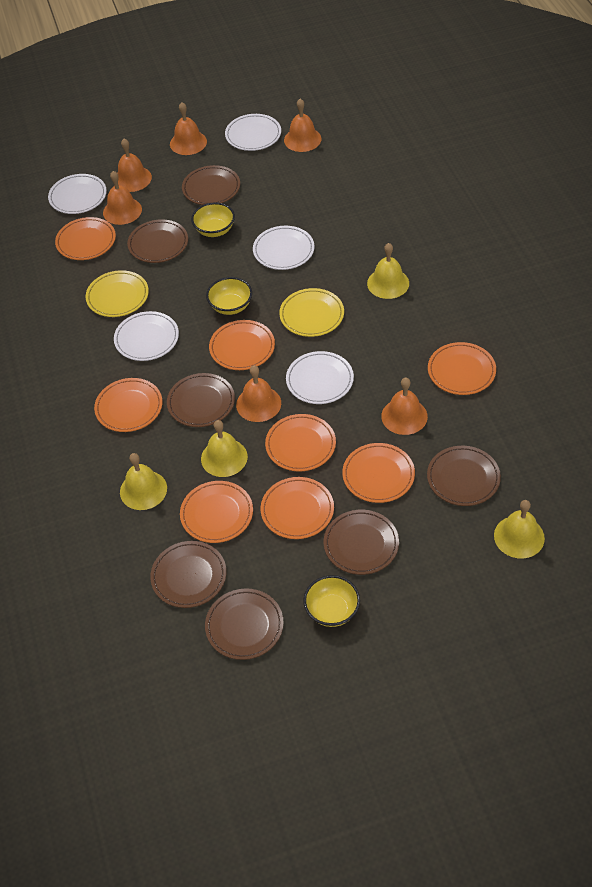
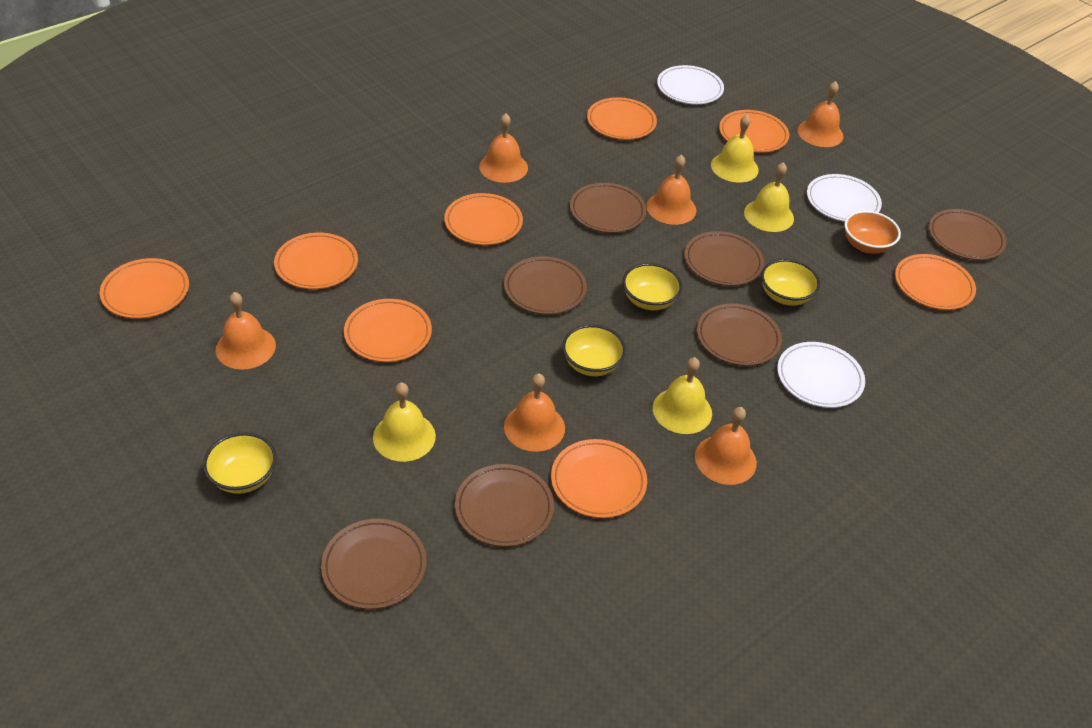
orange bowl: 0 -> 1
white plate: 5 -> 3
yellow bowl: 3 -> 4
yellow plate: 2 -> 0

